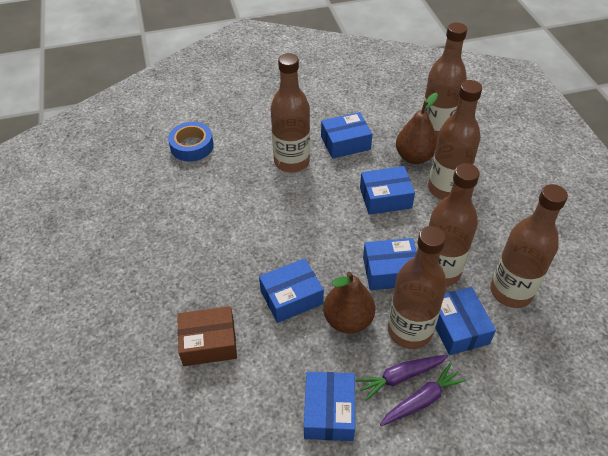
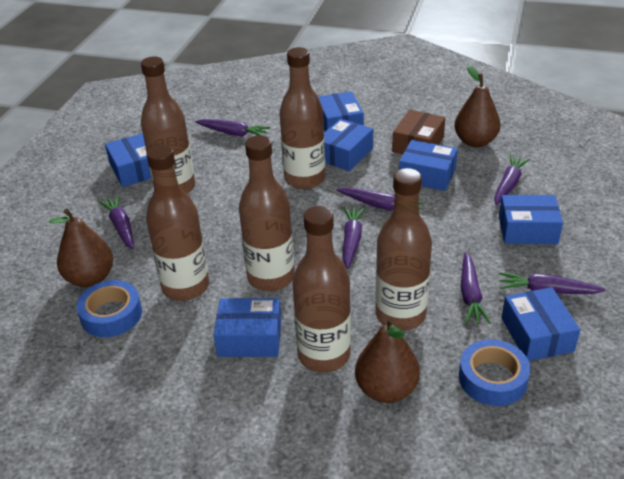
blue box: 6 -> 7
blue tape: 1 -> 2
brown pear: 2 -> 3
purple carrot: 2 -> 7

